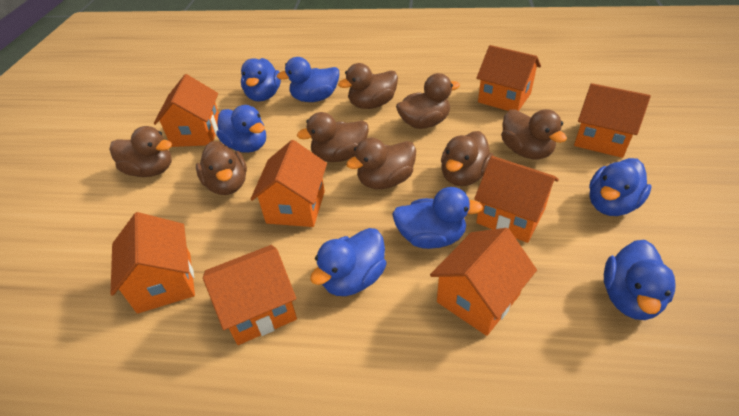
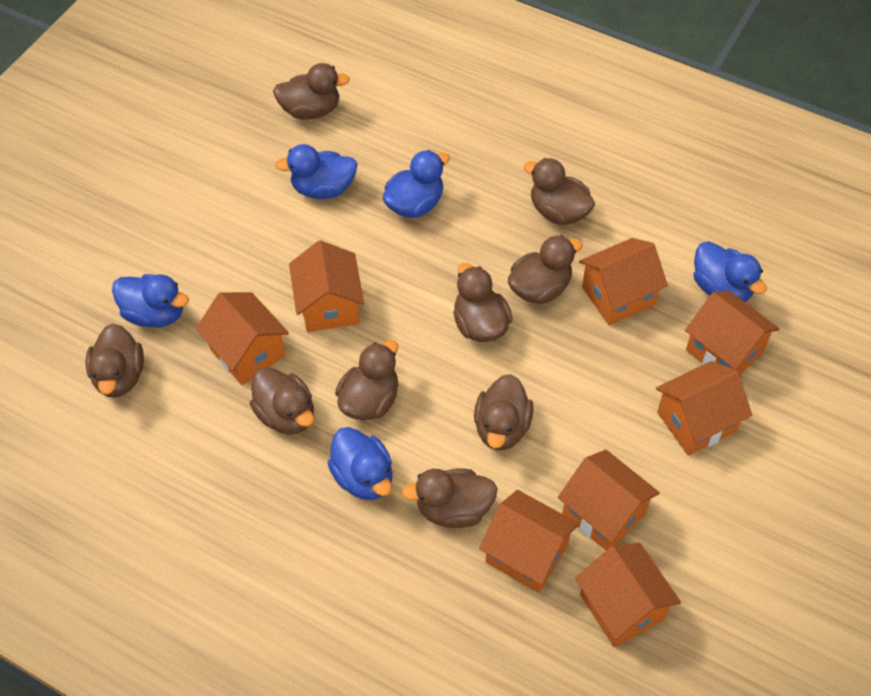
blue duck: 7 -> 5
brown duck: 8 -> 9

